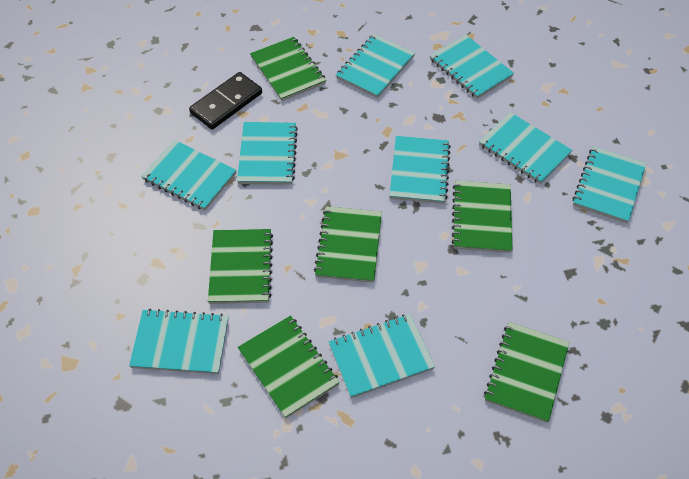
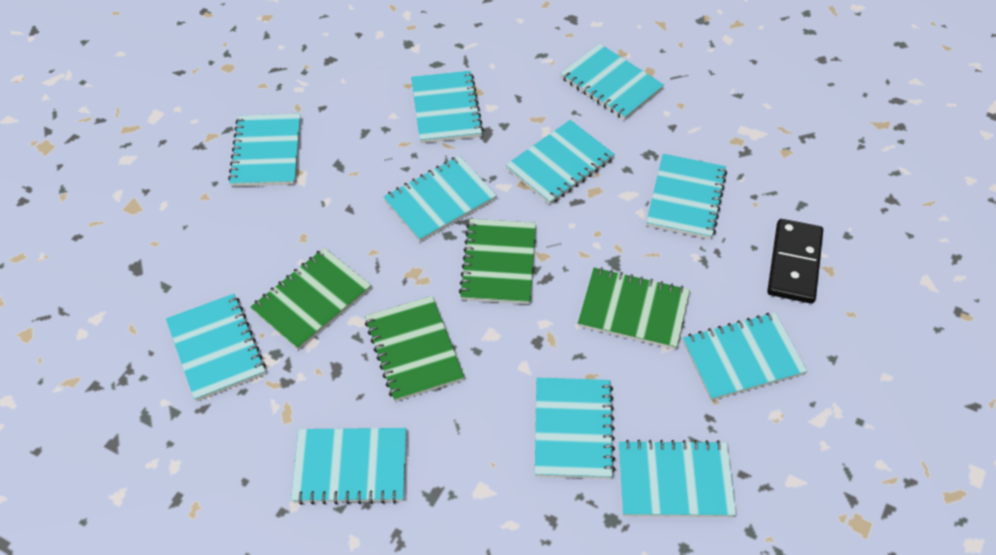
green notebook: 6 -> 4
turquoise notebook: 9 -> 11

